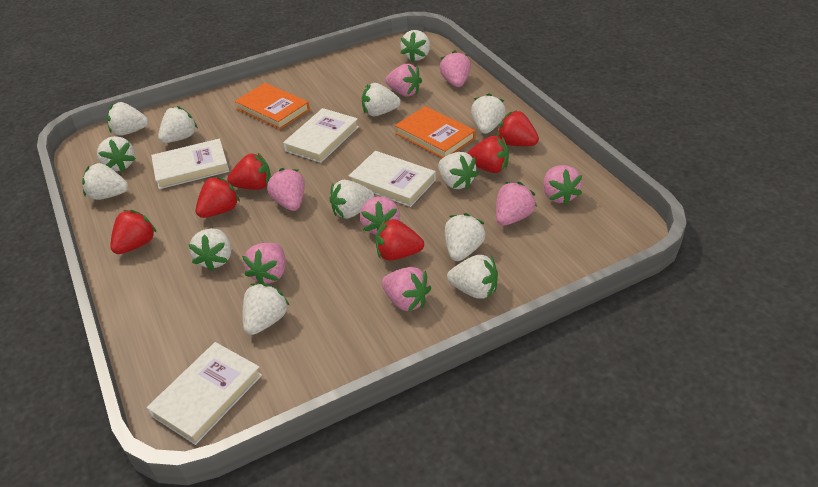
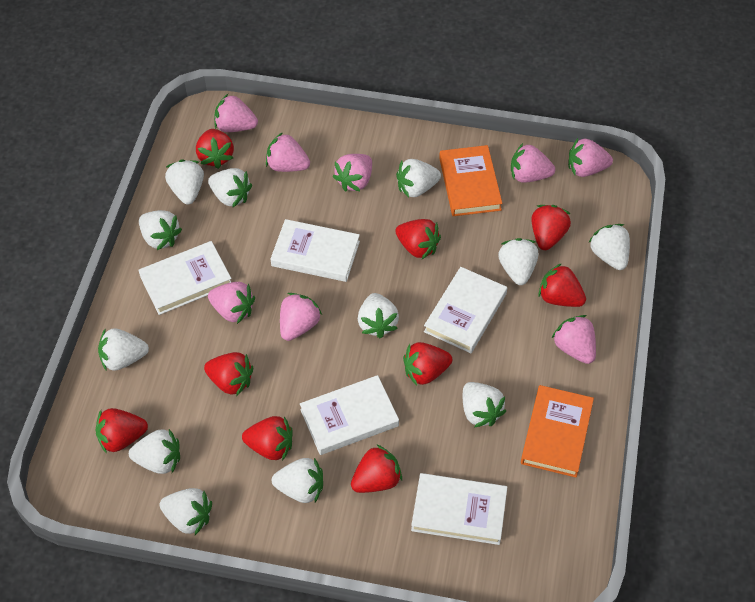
red strawberry: 6 -> 9
white book: 4 -> 5
white strawberry: 13 -> 12

